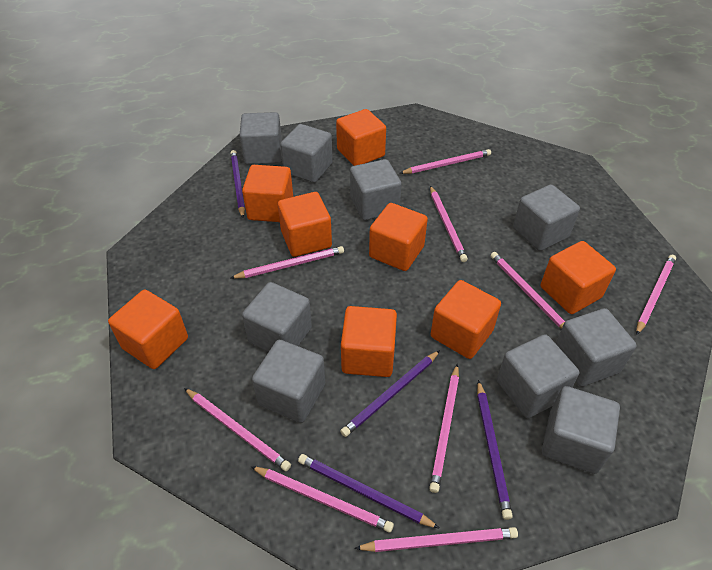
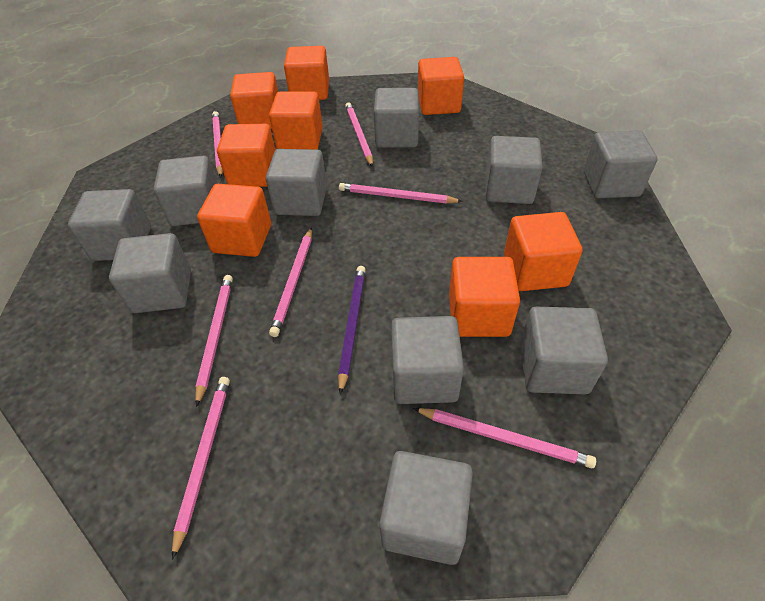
grey cube: 9 -> 10
pink pencil: 9 -> 7
purple pencil: 4 -> 1

